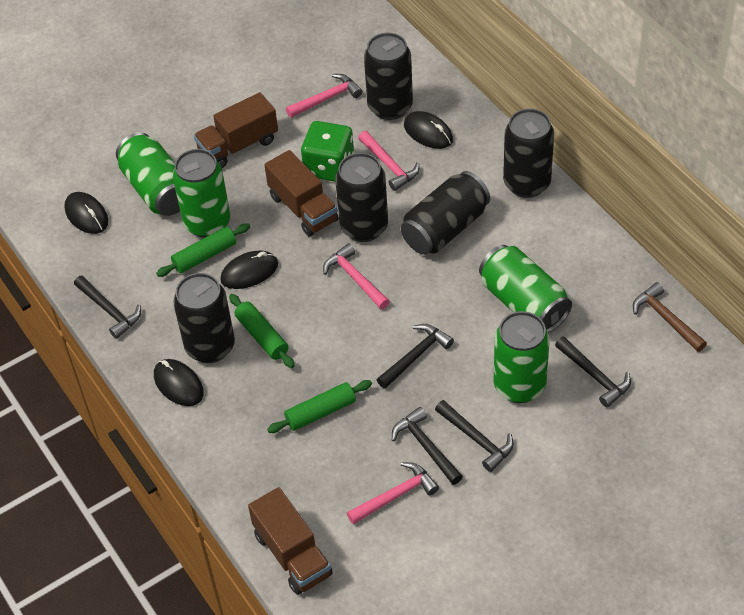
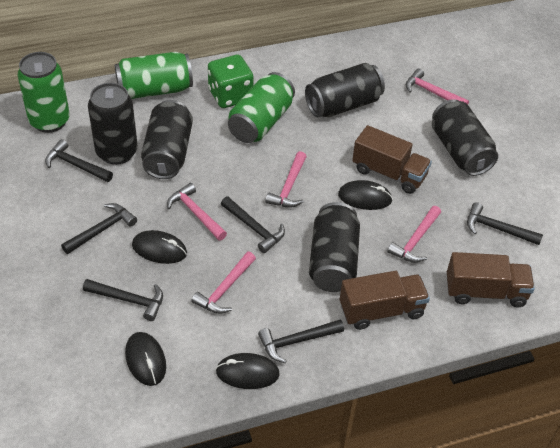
black hammer: 5 -> 6
brown hammer: 1 -> 0
green can: 4 -> 3
green rolling pin: 3 -> 0
pink hammer: 4 -> 5

